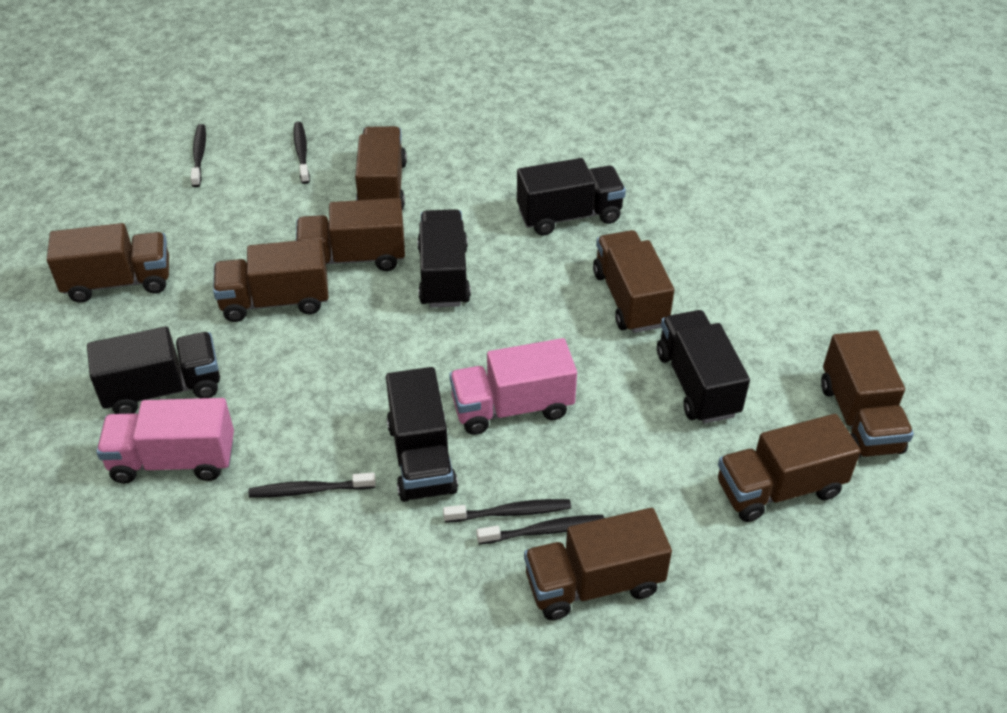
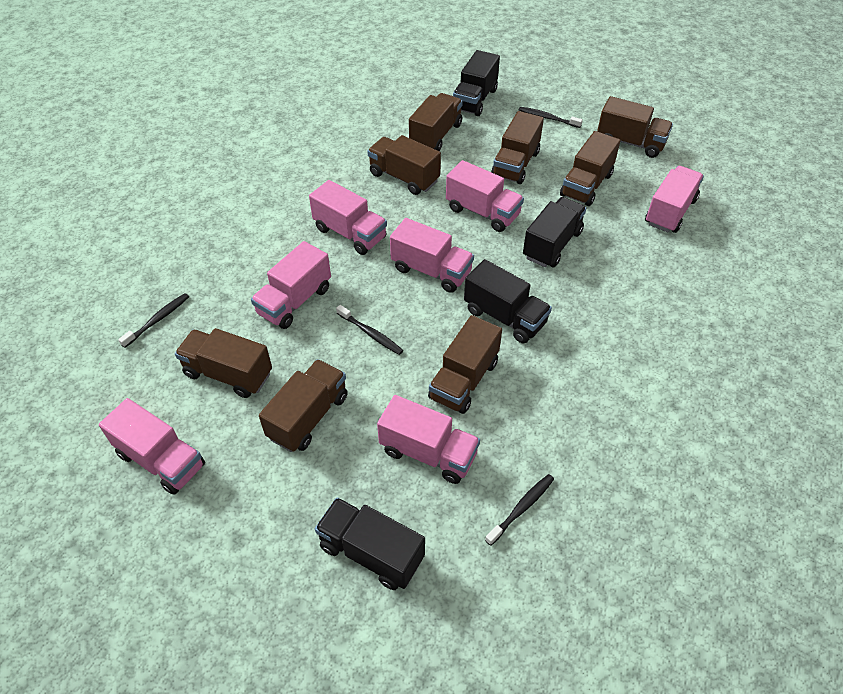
black toothbrush: 5 -> 4
black truck: 5 -> 4
pink truck: 2 -> 7

